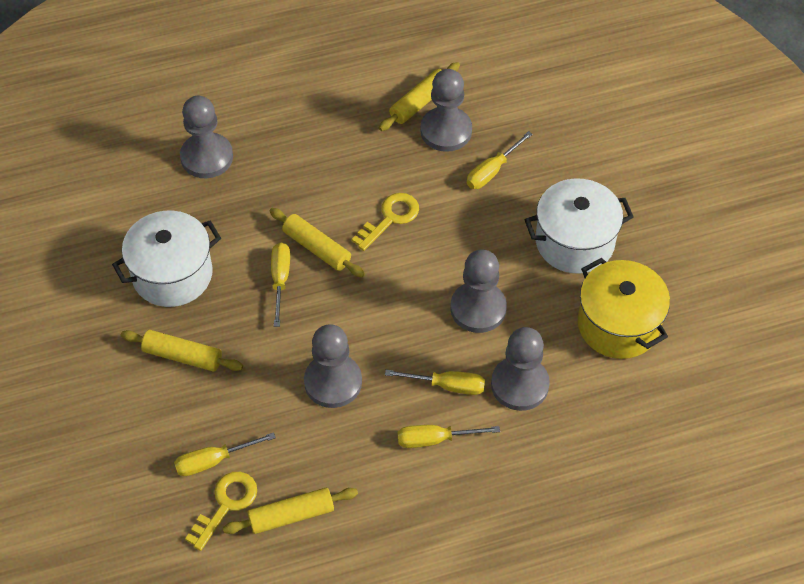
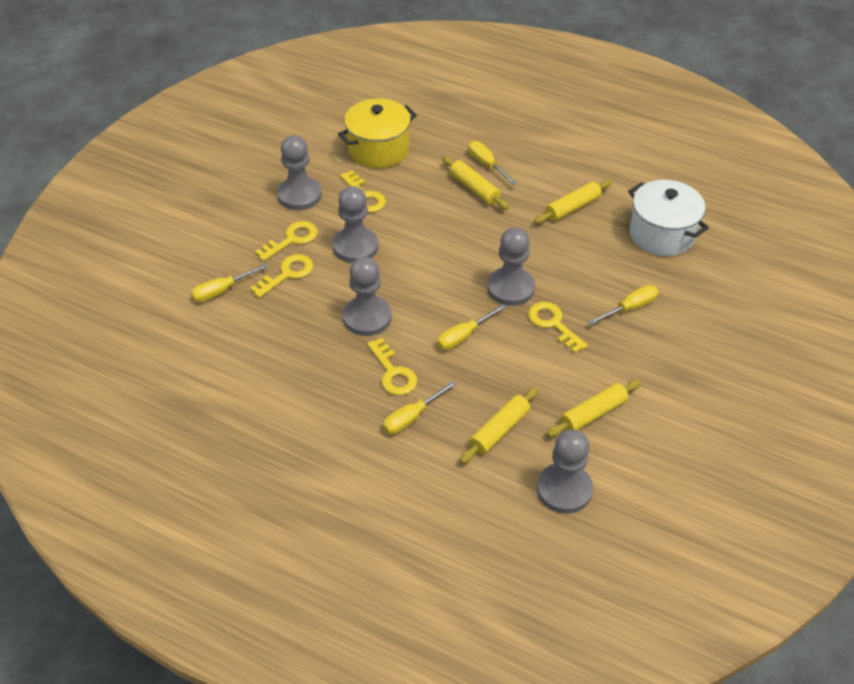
white pot: 2 -> 1
yellow key: 2 -> 5

